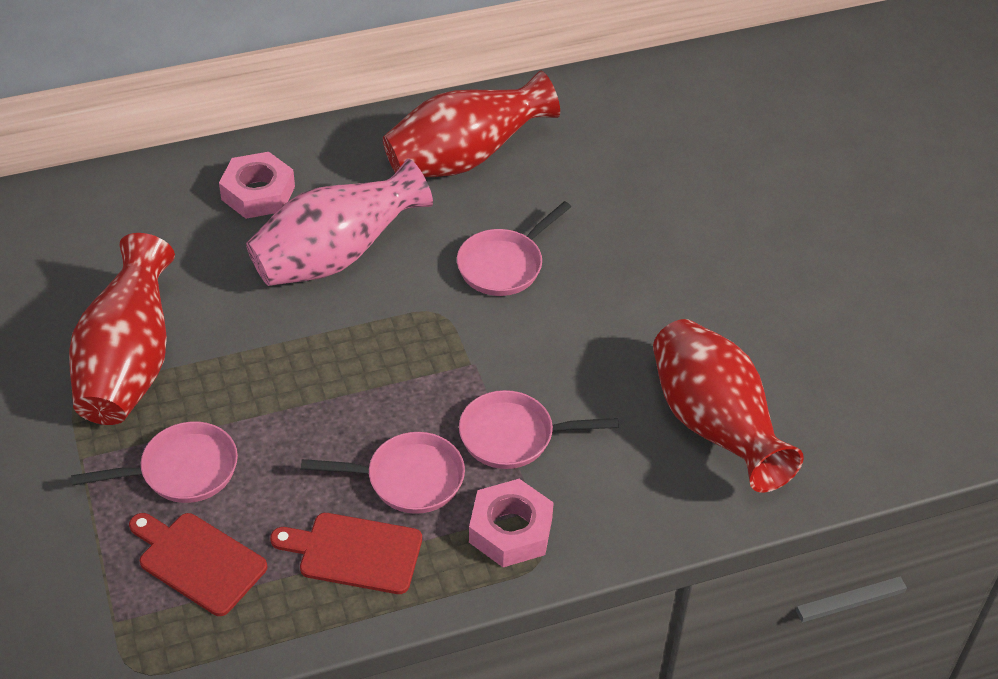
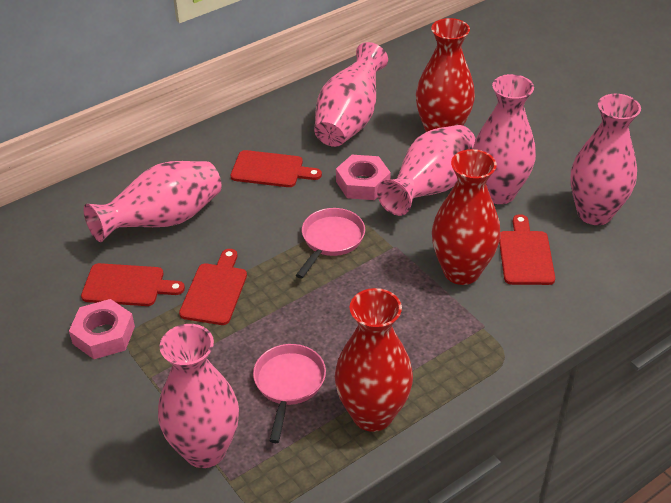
pink pan: 4 -> 2
pink vase: 1 -> 6
red cutting board: 2 -> 4

